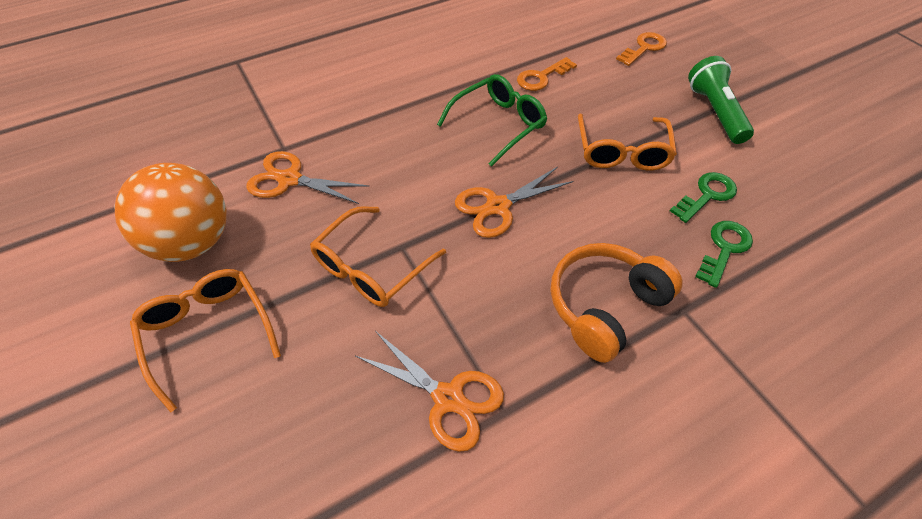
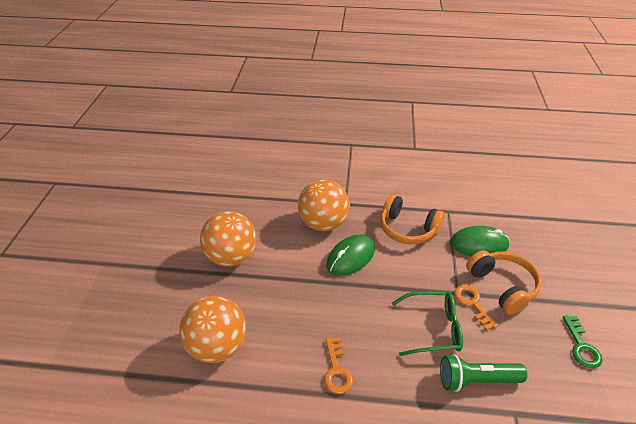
green key: 2 -> 1
green mouse: 0 -> 2
orange ball: 1 -> 3
orange glasses: 3 -> 0
orange headphones: 1 -> 2
orange scissors: 3 -> 0

